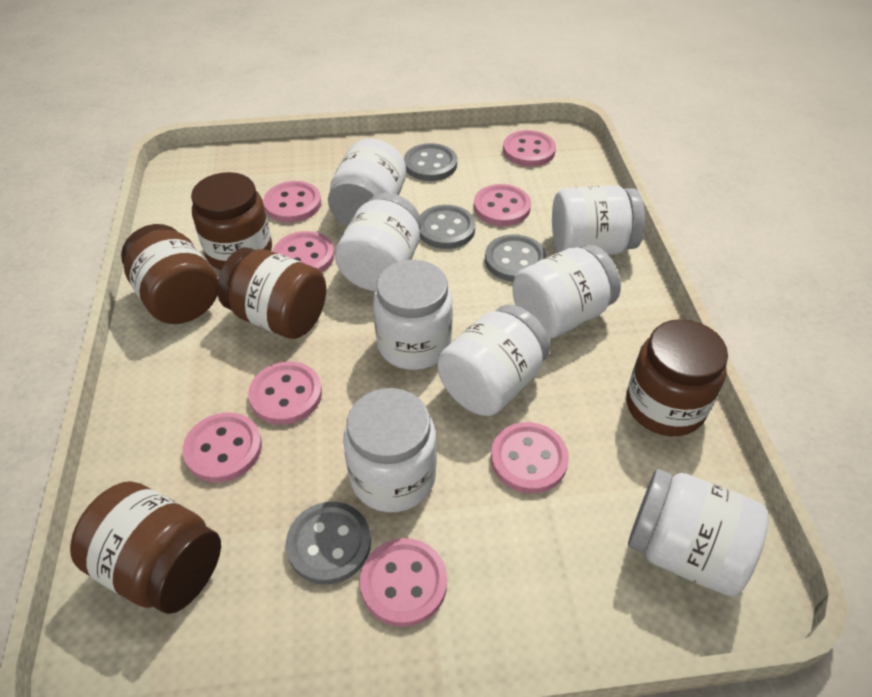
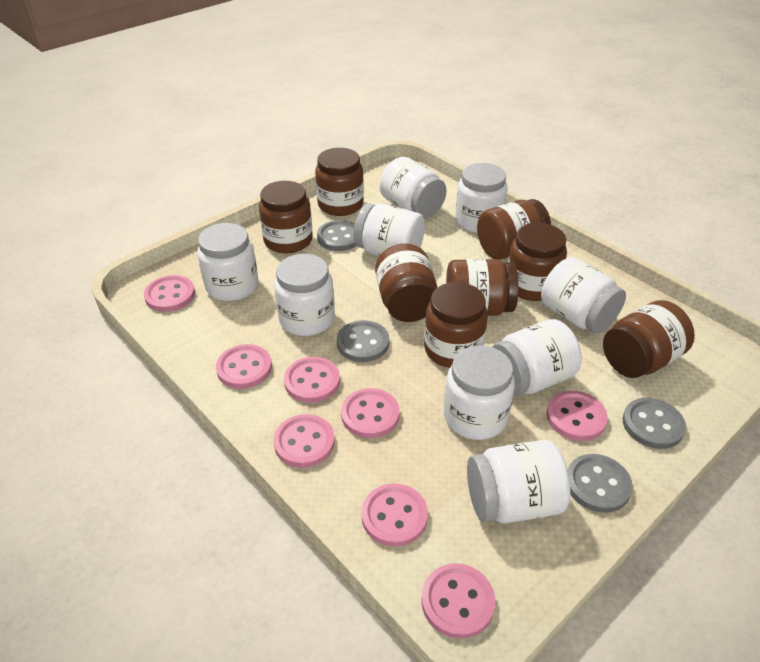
brown jar: 5 -> 8
white jar: 8 -> 9

